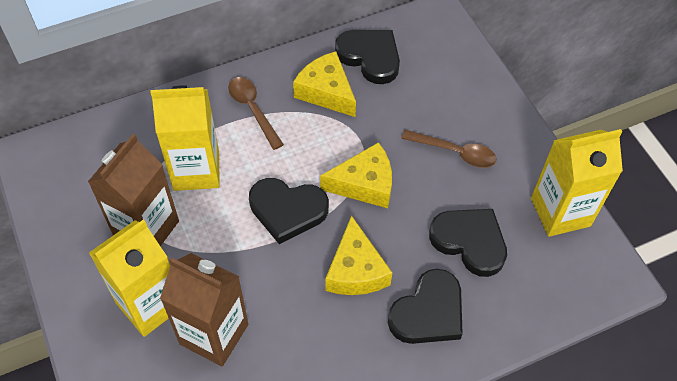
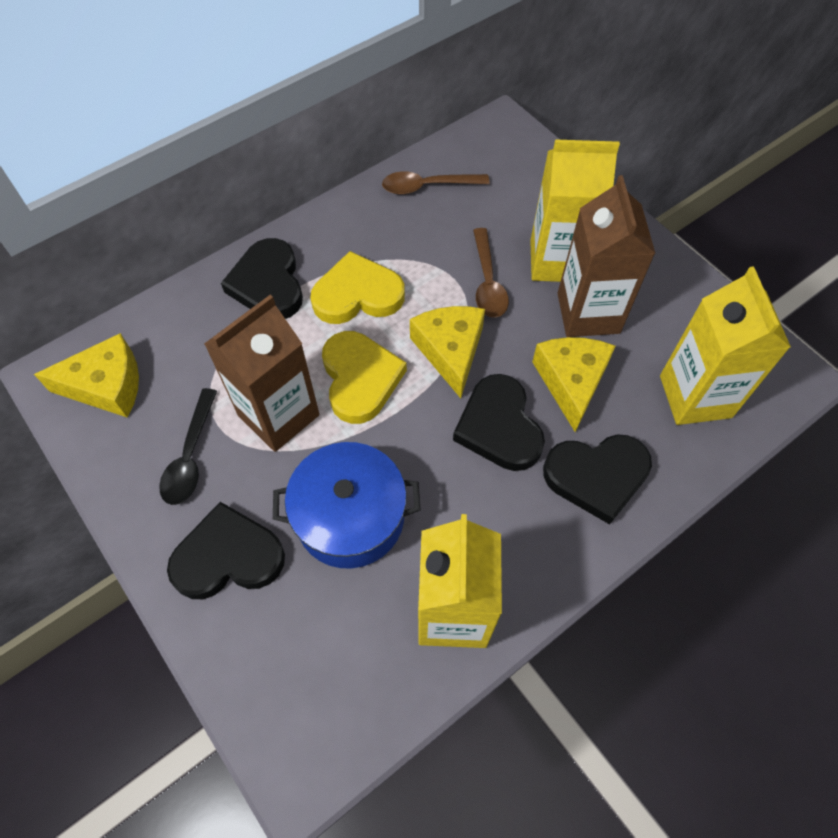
black spoon: 0 -> 1
blue pot: 0 -> 1
yellow heart: 0 -> 2

